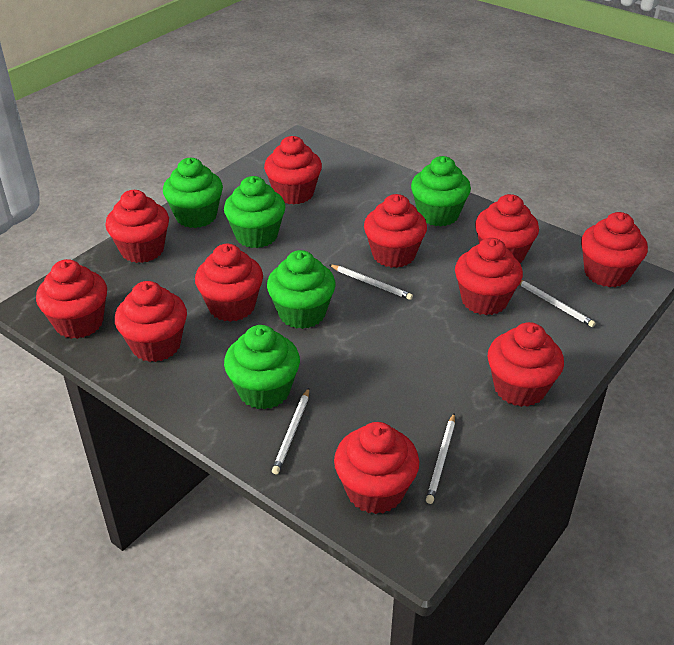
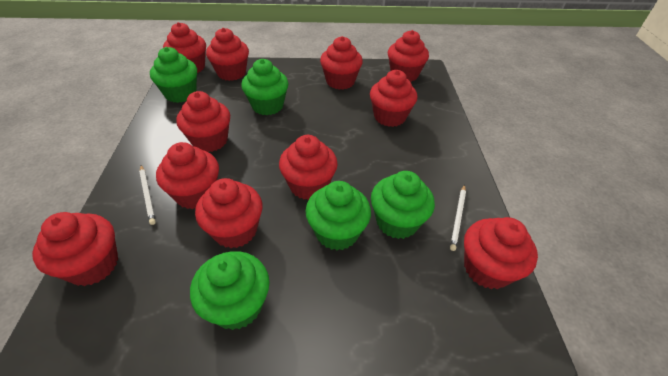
white pencil: 4 -> 2

